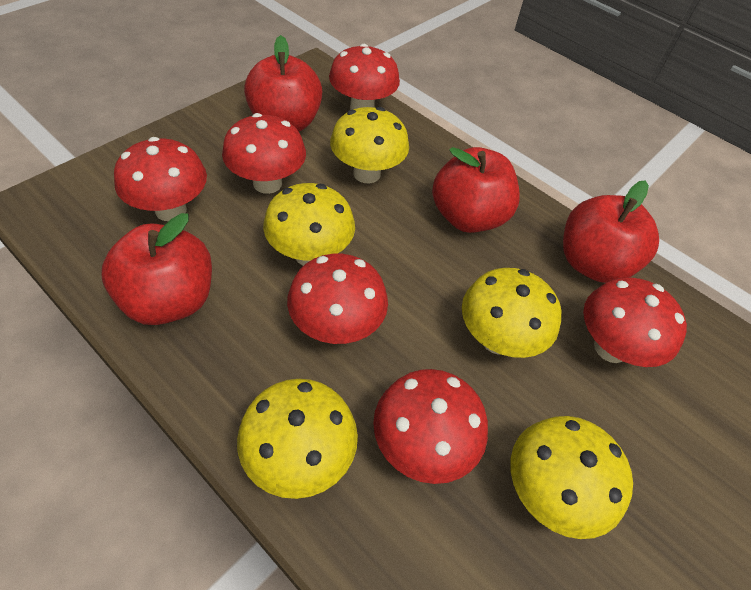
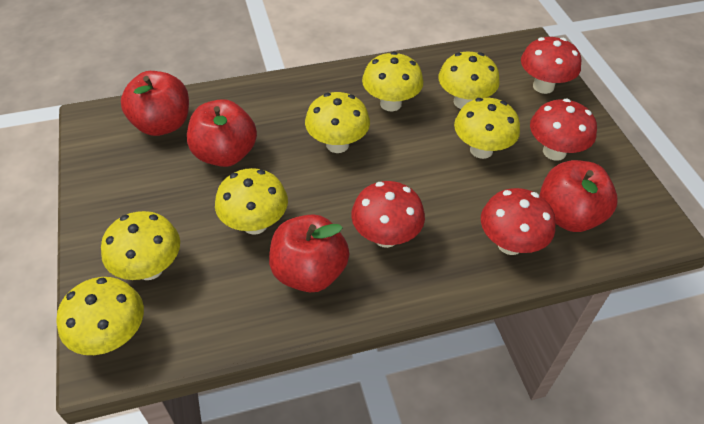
red mushroom: 6 -> 4
yellow mushroom: 5 -> 7

